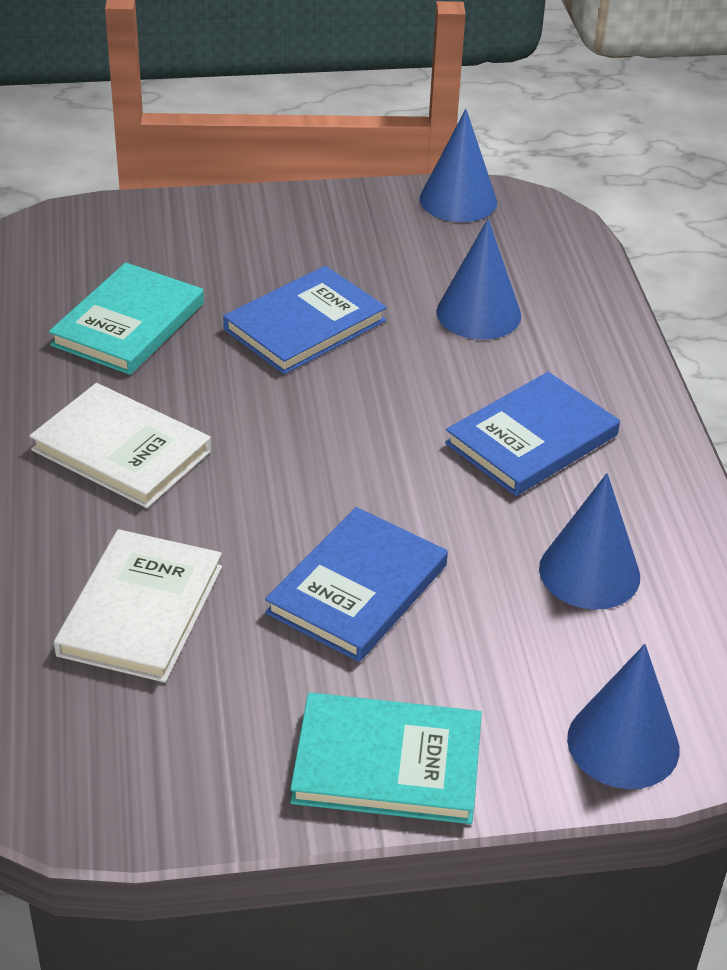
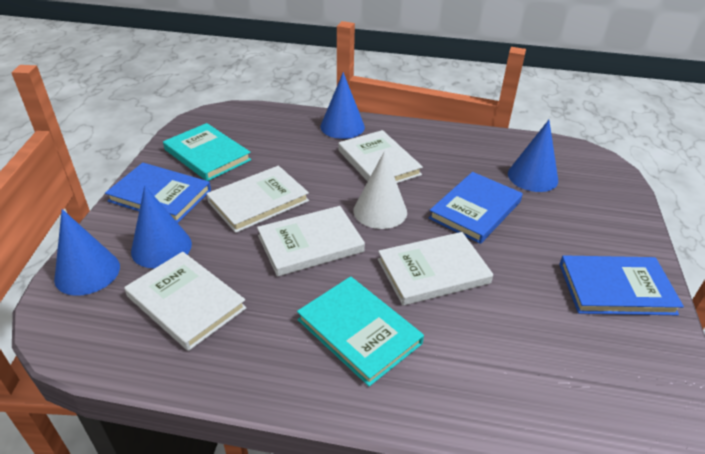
white book: 2 -> 5
white cone: 0 -> 1

